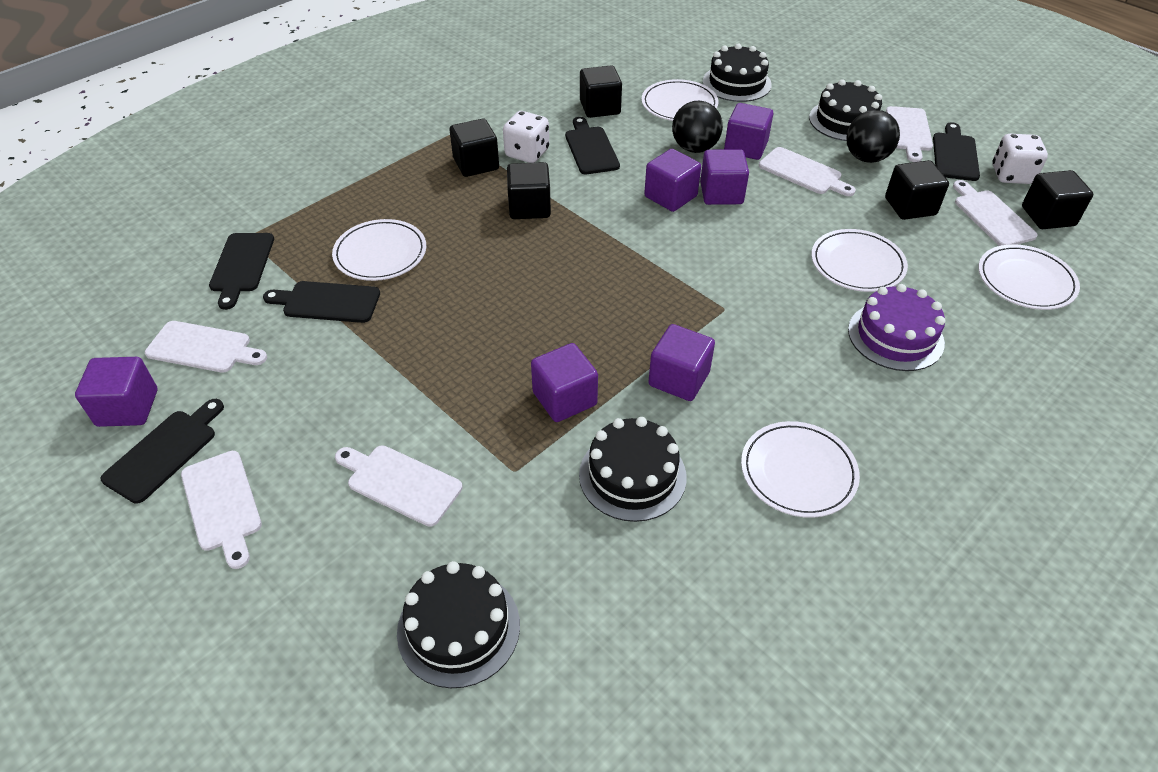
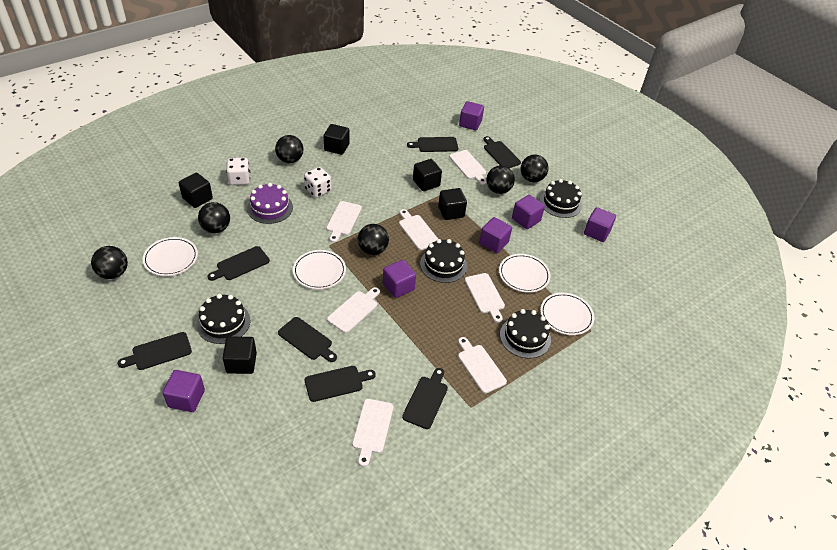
black ball: 2 -> 6
black cutting board: 5 -> 7
white cutting board: 6 -> 7
white plate: 5 -> 4

